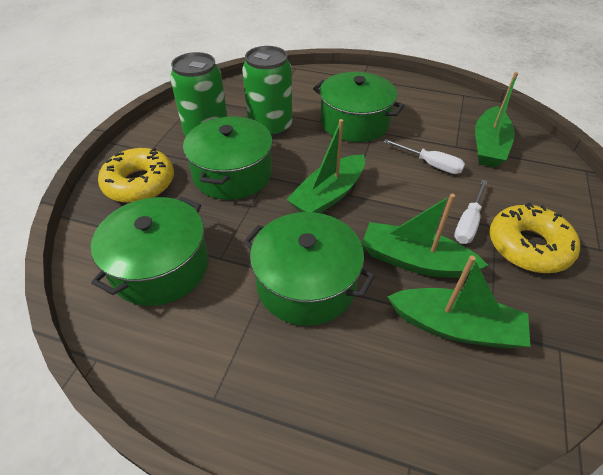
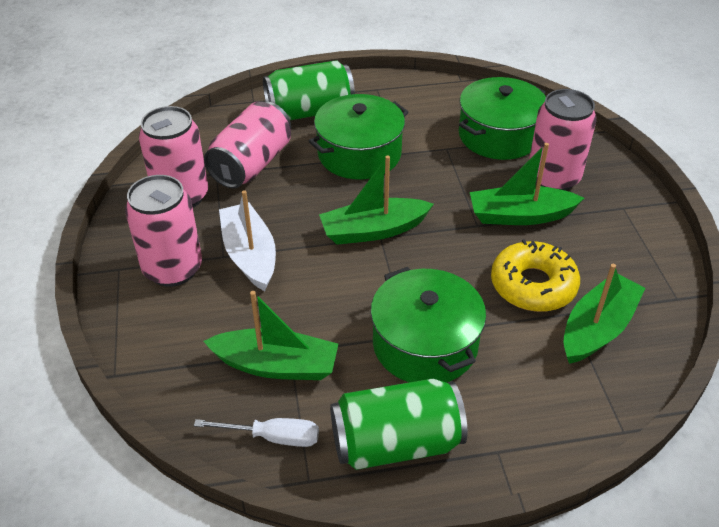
green pot: 4 -> 3
pink can: 0 -> 4
white boat: 0 -> 1
white screwdriver: 2 -> 1
yellow donut: 2 -> 1

